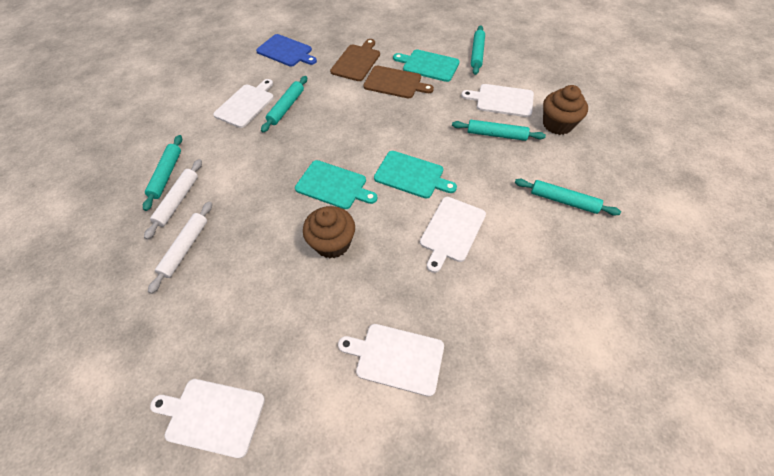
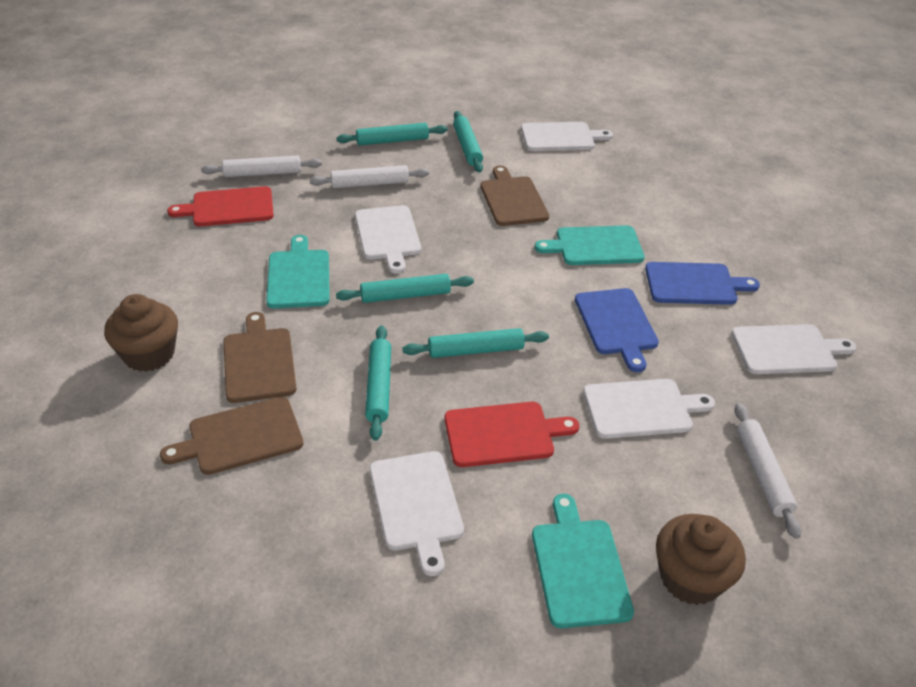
blue cutting board: 1 -> 2
brown cutting board: 2 -> 3
red cutting board: 0 -> 2
white rolling pin: 2 -> 3

